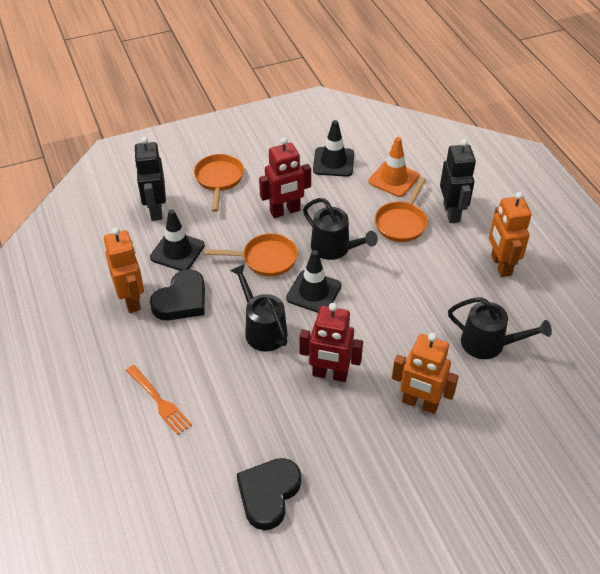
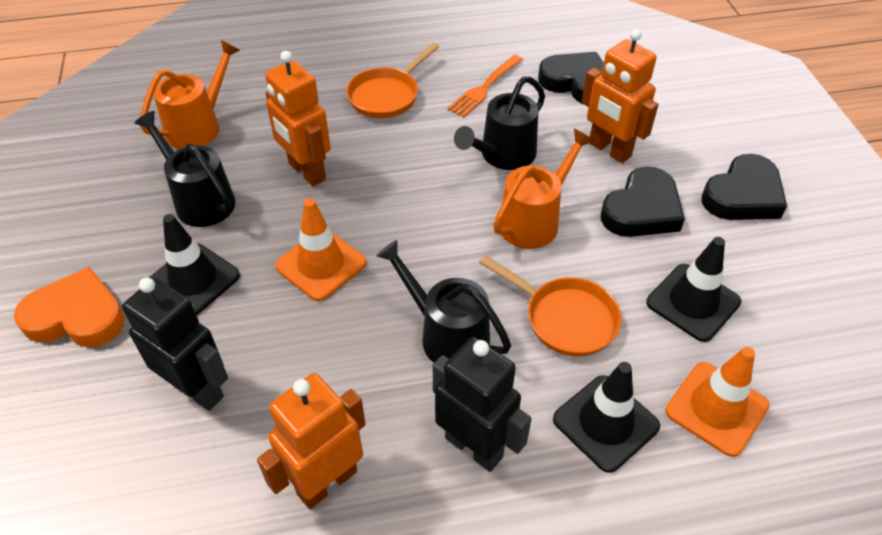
black heart: 2 -> 3
orange heart: 0 -> 1
orange pan: 3 -> 2
orange traffic cone: 1 -> 2
orange watering can: 0 -> 2
red robot: 2 -> 0

